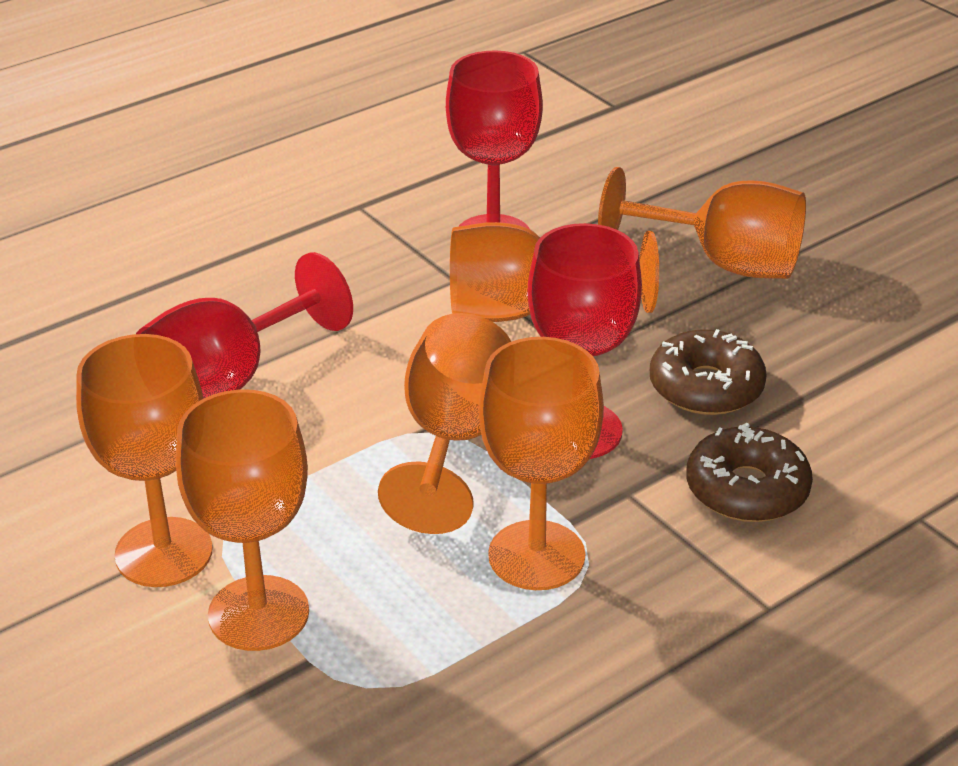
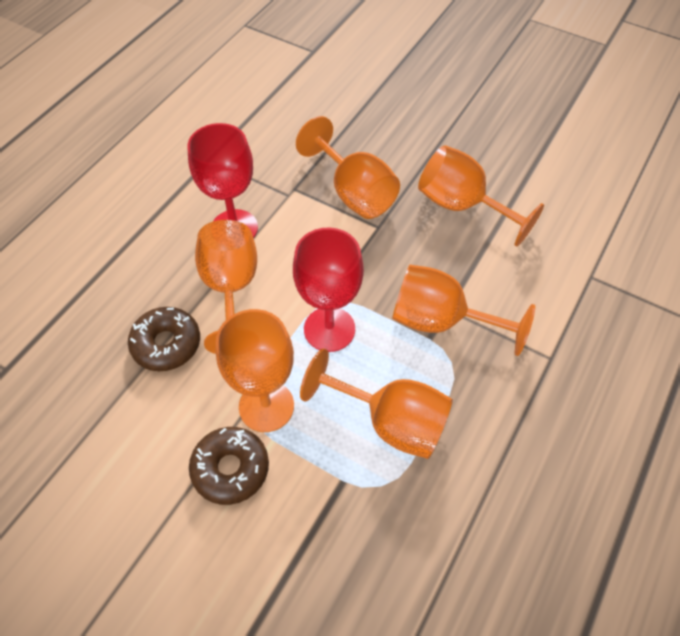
red goblet: 3 -> 2

